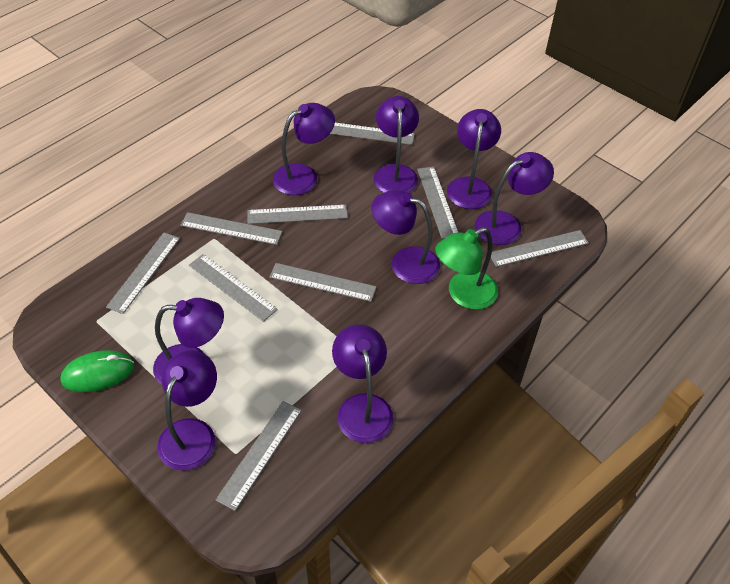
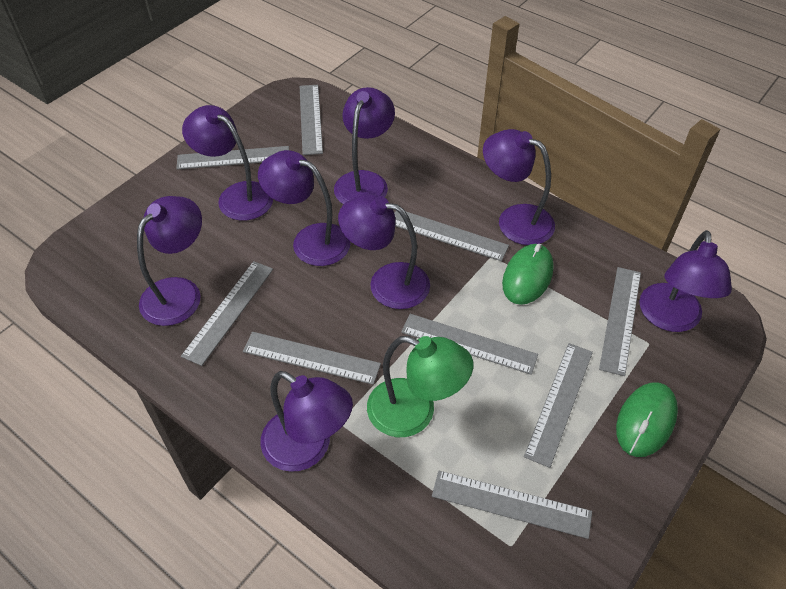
green mouse: 1 -> 2

